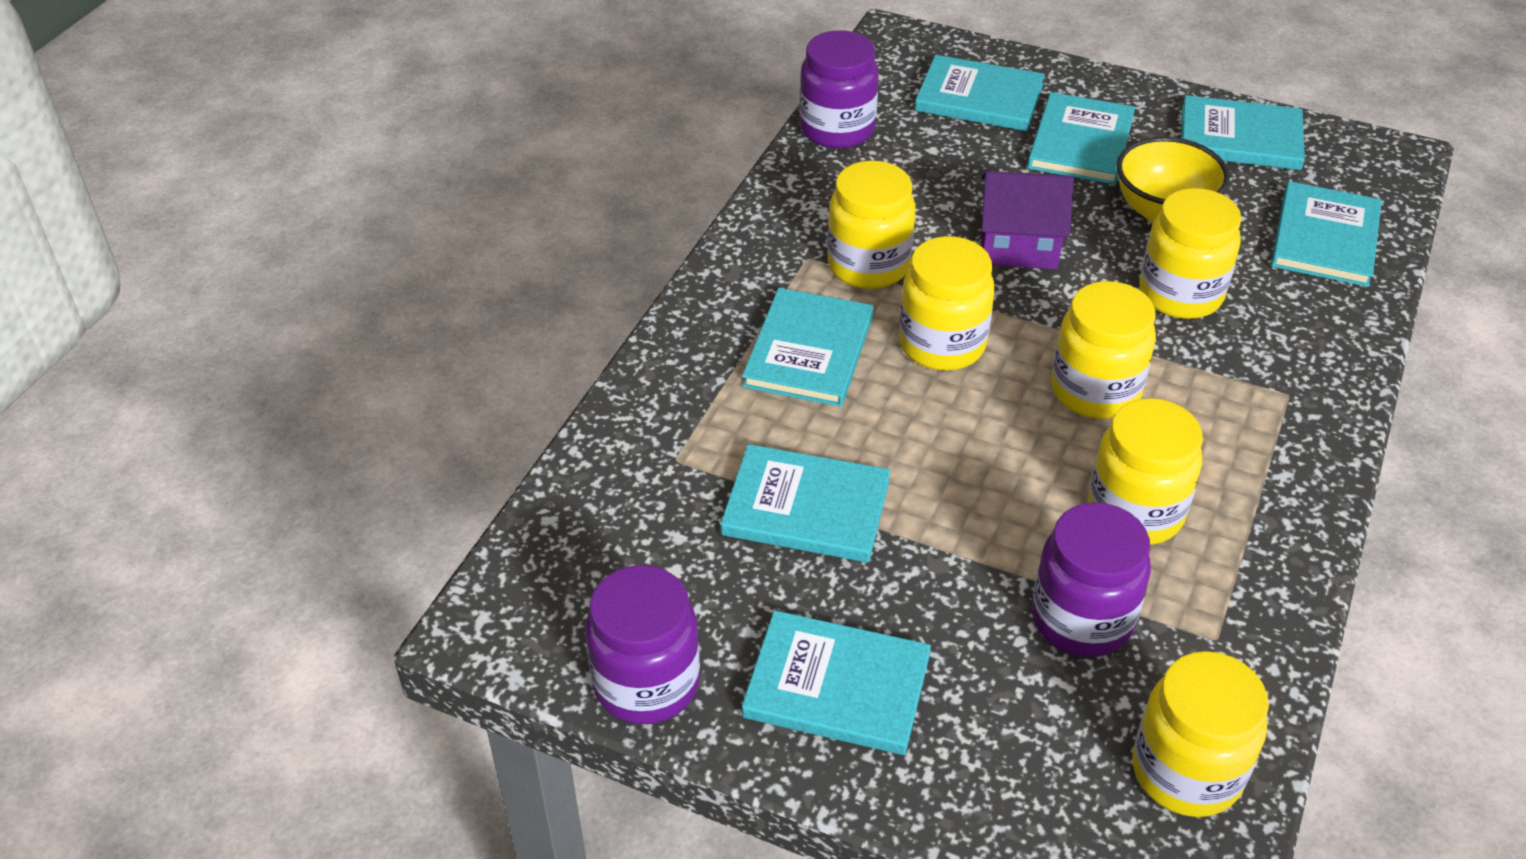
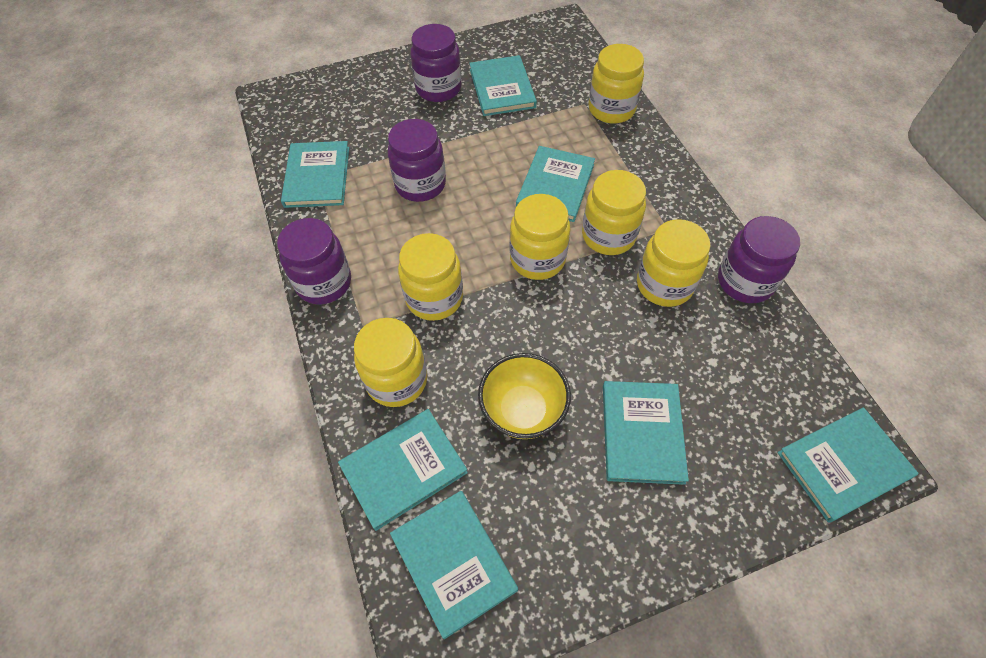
purple house: 1 -> 0
purple jar: 3 -> 4

